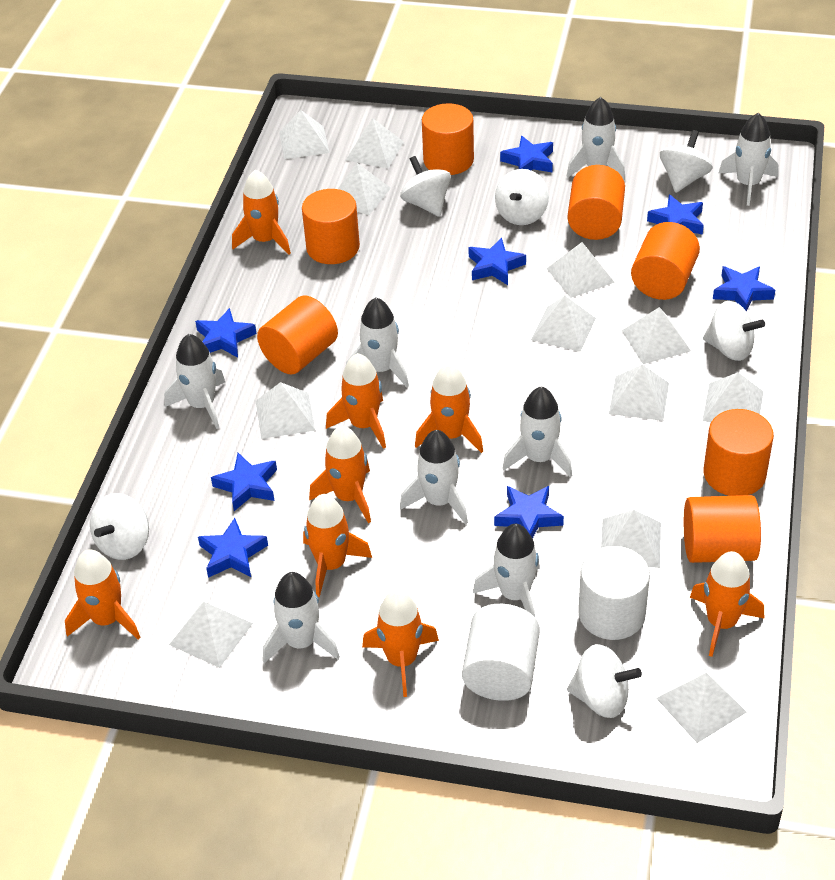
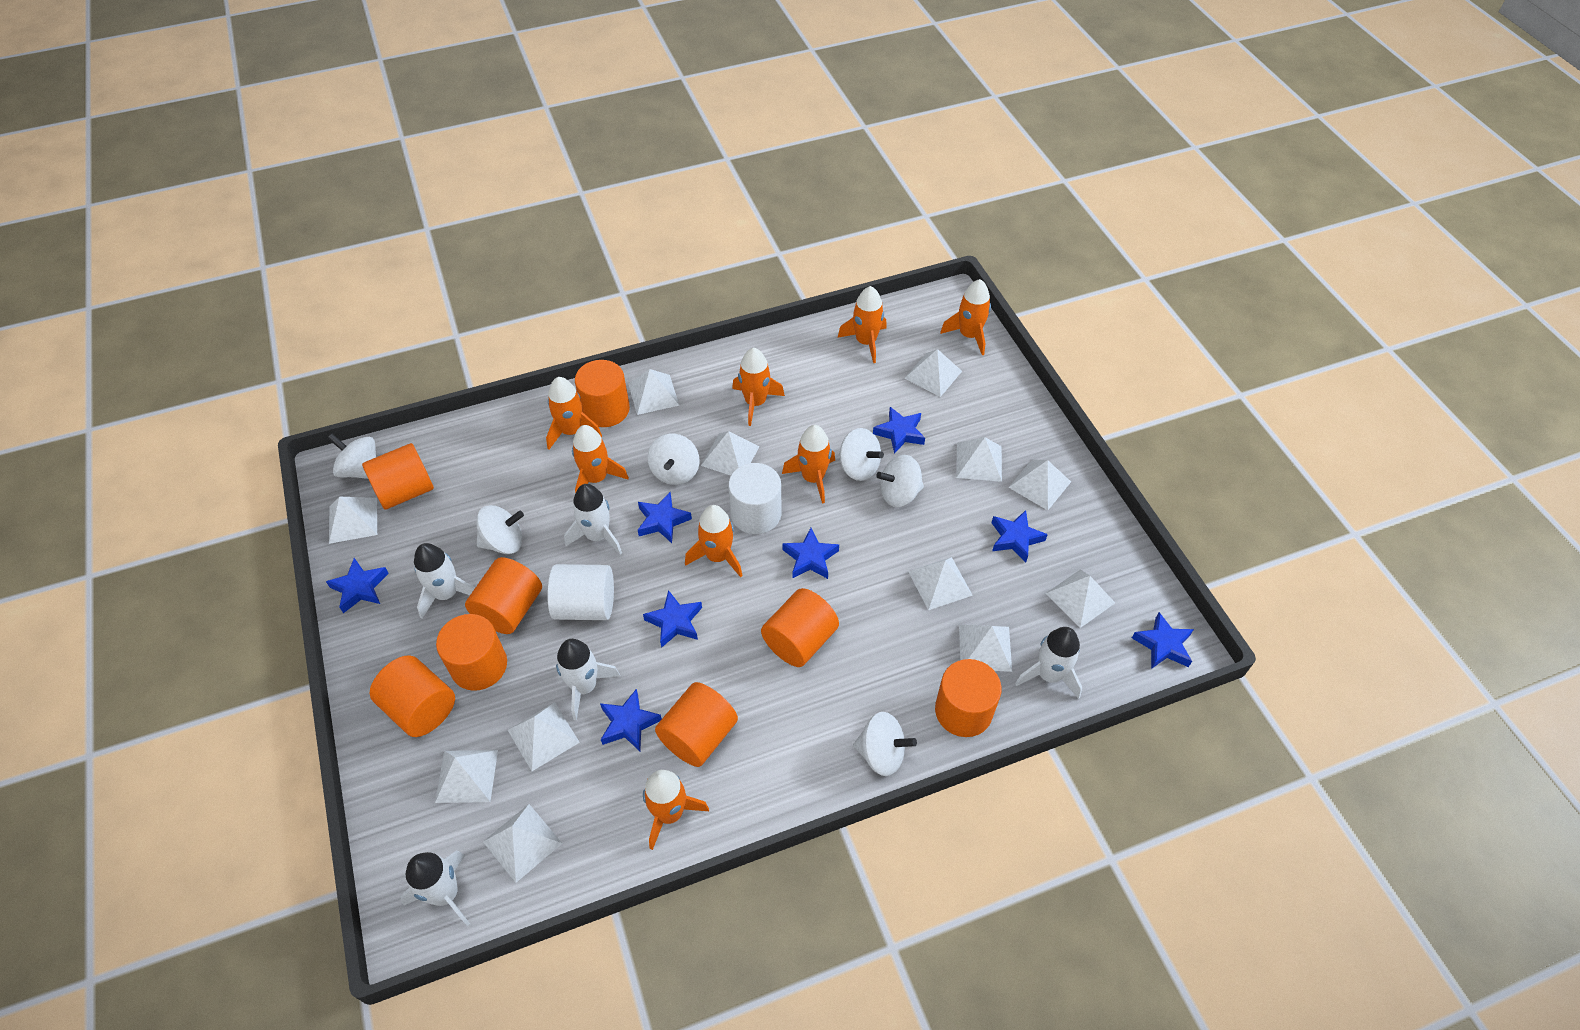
orange cylinder: 7 -> 8
white rocket: 8 -> 5

